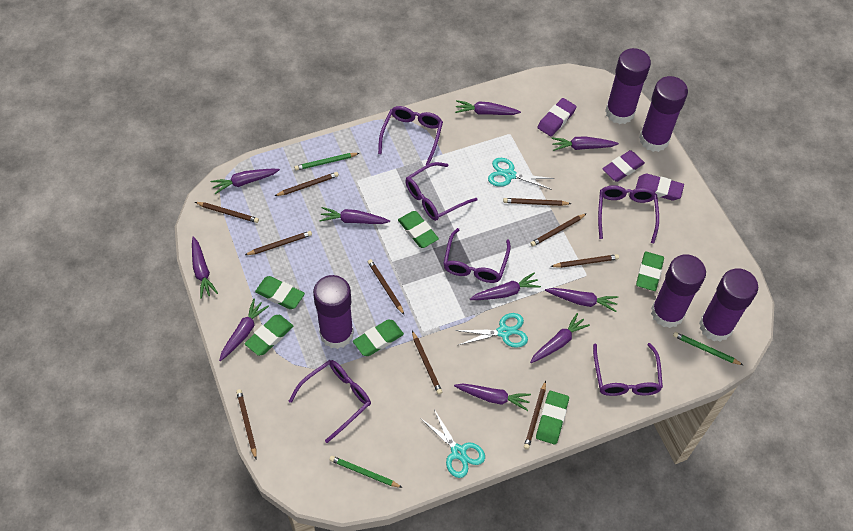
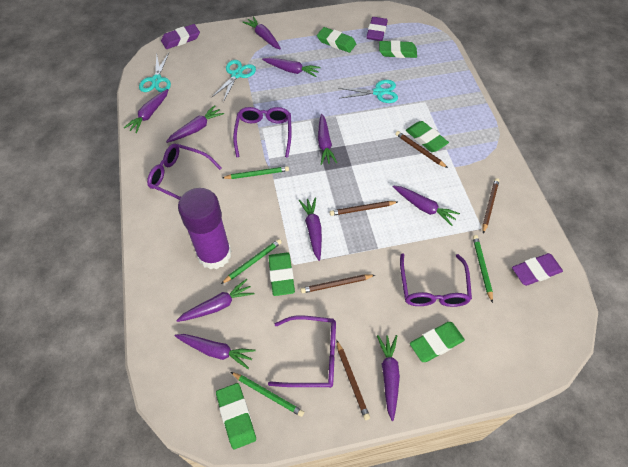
brown pencil: 10 -> 5
green pencil: 3 -> 4
purple glasses: 6 -> 4
purple glue stick: 5 -> 1

